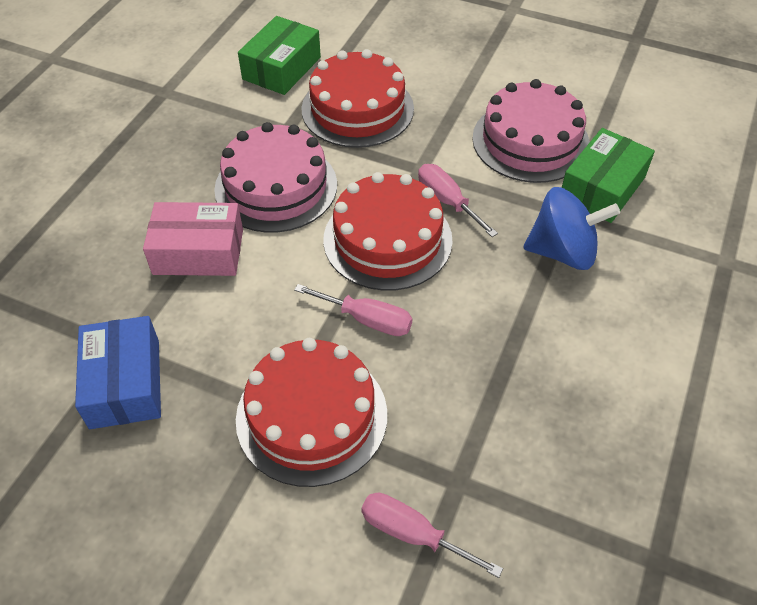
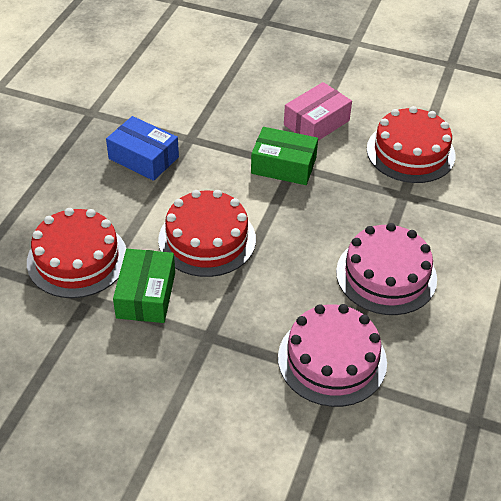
blue spinning top: 1 -> 0
pink screwdriver: 3 -> 0

